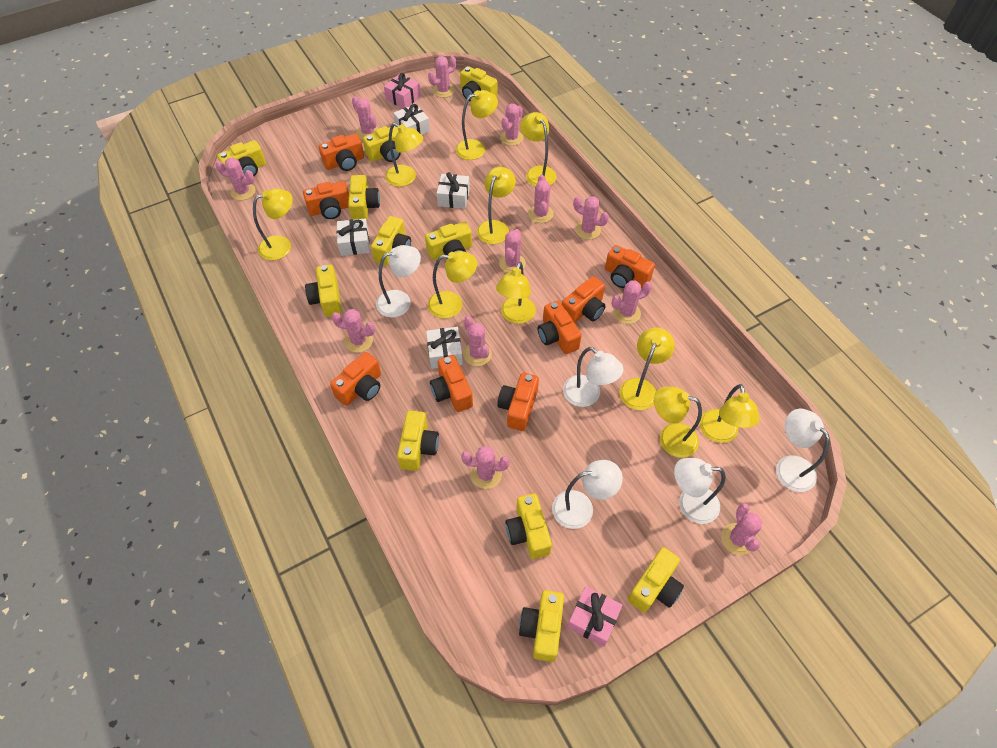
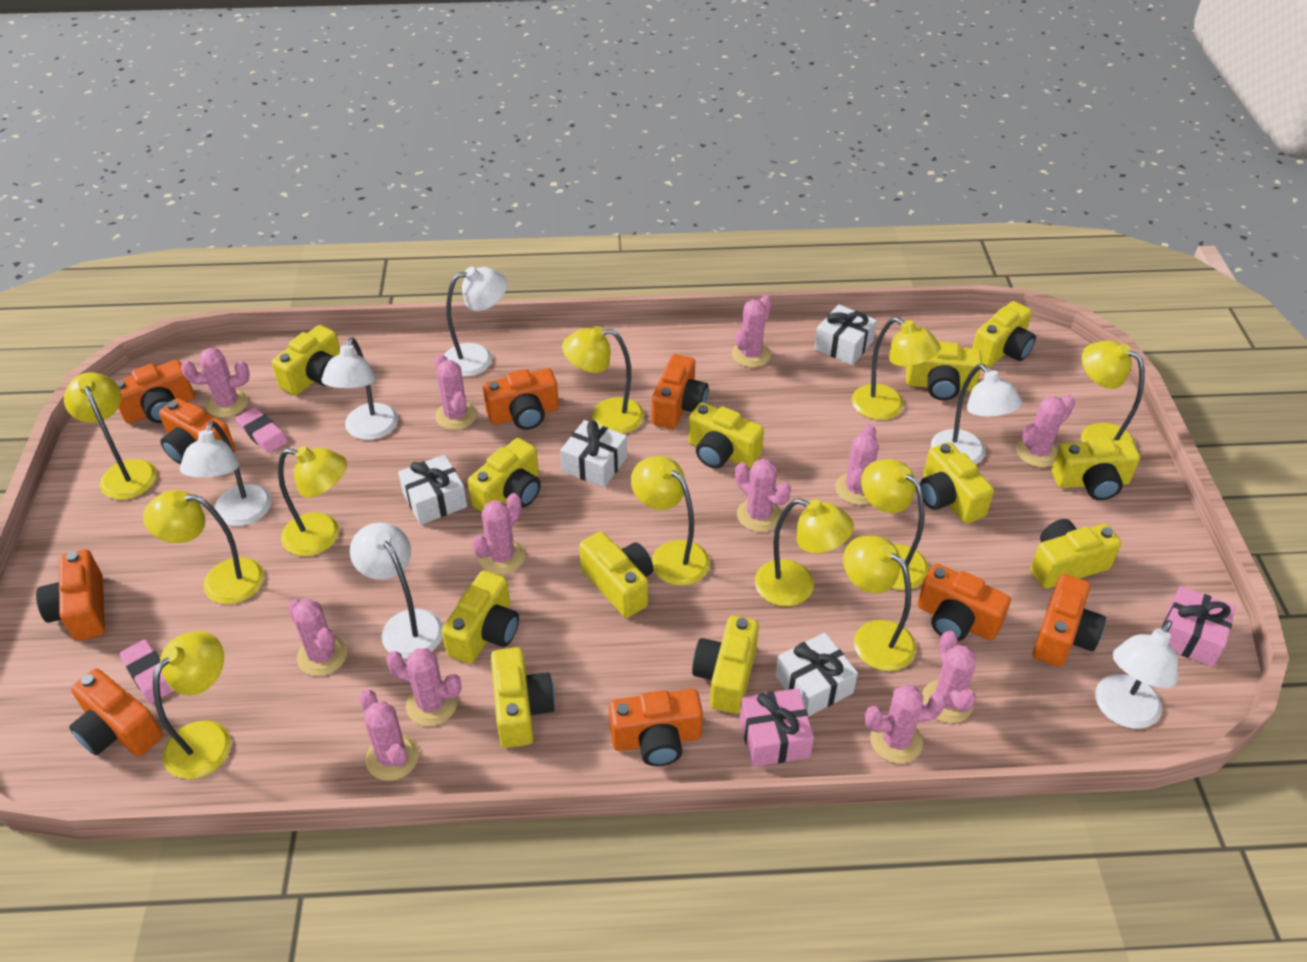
orange camera: 8 -> 9
pink eraser: 0 -> 2
white lamp: 5 -> 6
yellow camera: 11 -> 12
yellow lamp: 10 -> 11

